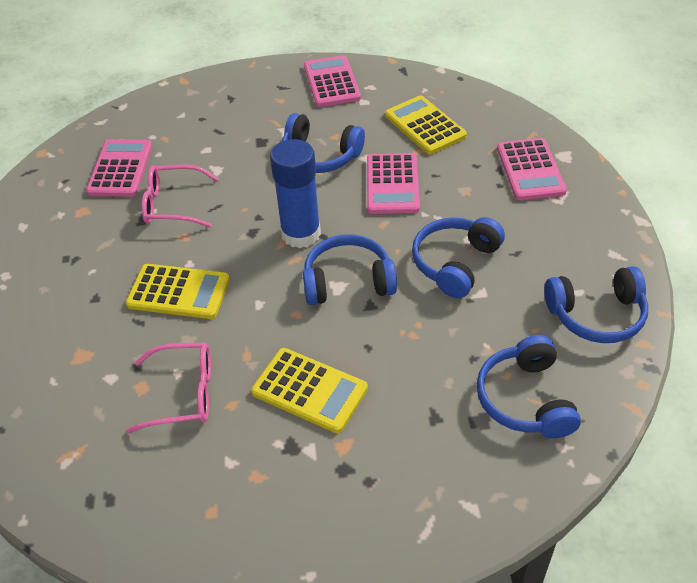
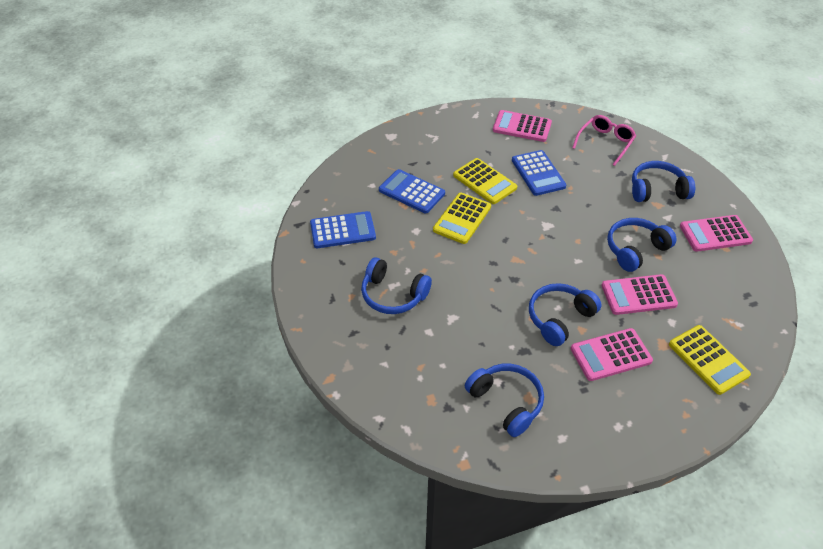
blue calculator: 0 -> 3
blue glue stick: 1 -> 0
pink glasses: 2 -> 1

